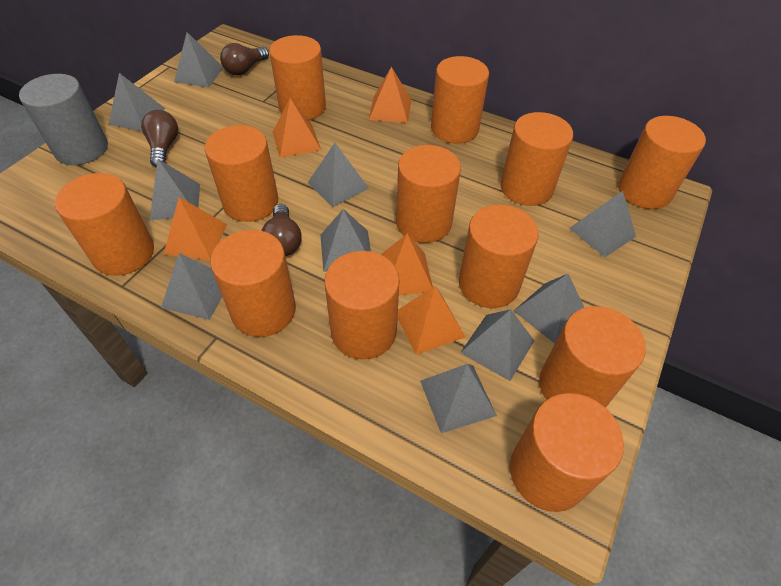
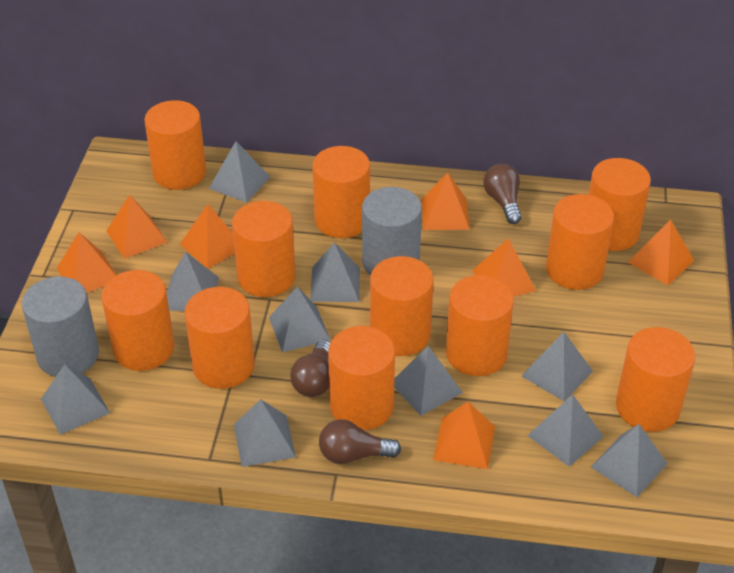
grey cylinder: 1 -> 2
orange cylinder: 12 -> 11
orange pyramid: 5 -> 7

